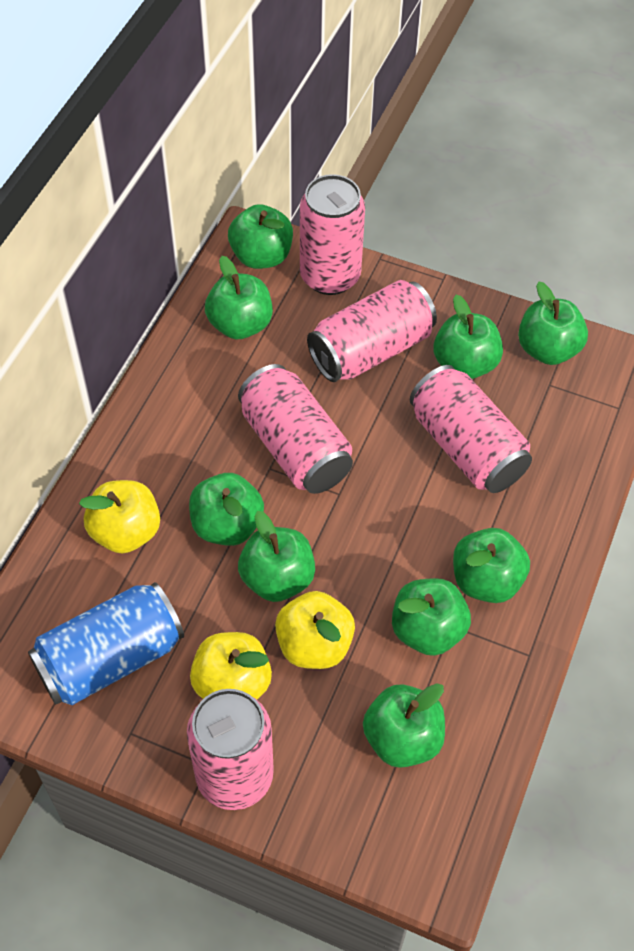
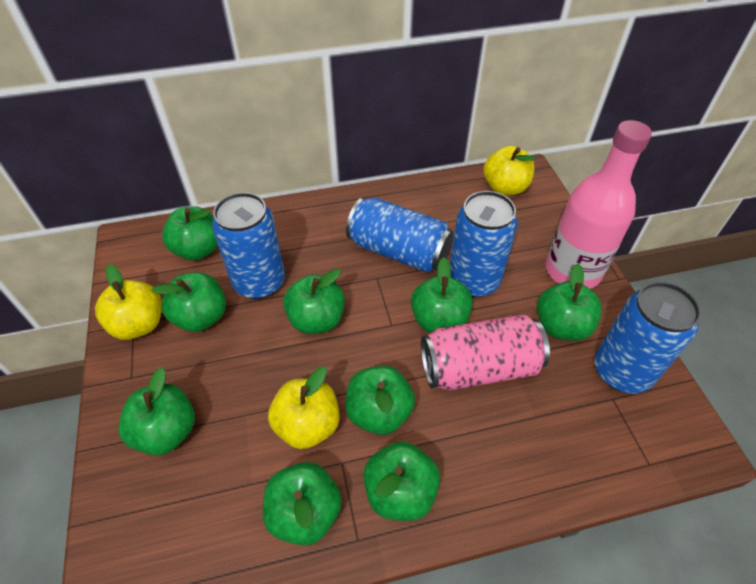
blue can: 1 -> 4
pink bottle: 0 -> 1
pink can: 5 -> 1

